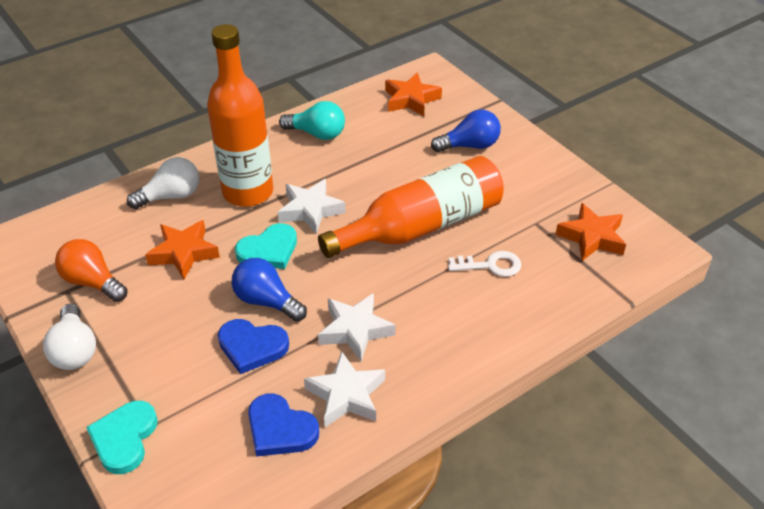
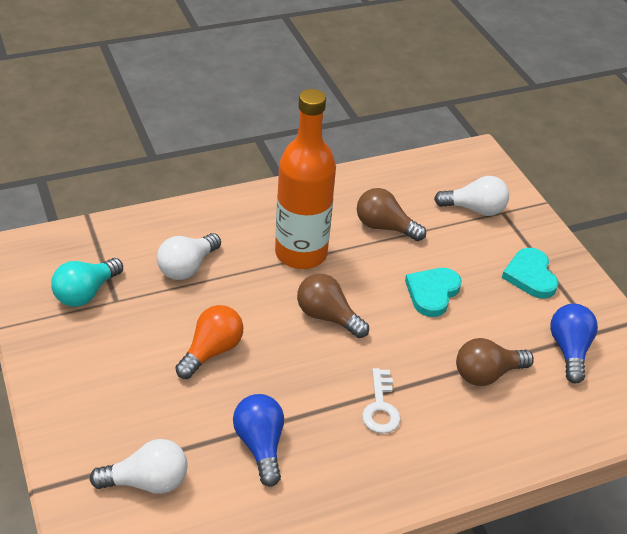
blue heart: 2 -> 0
brown light bulb: 0 -> 3
orange bottle: 2 -> 1
orange star: 3 -> 0
white light bulb: 2 -> 3
white star: 3 -> 0

